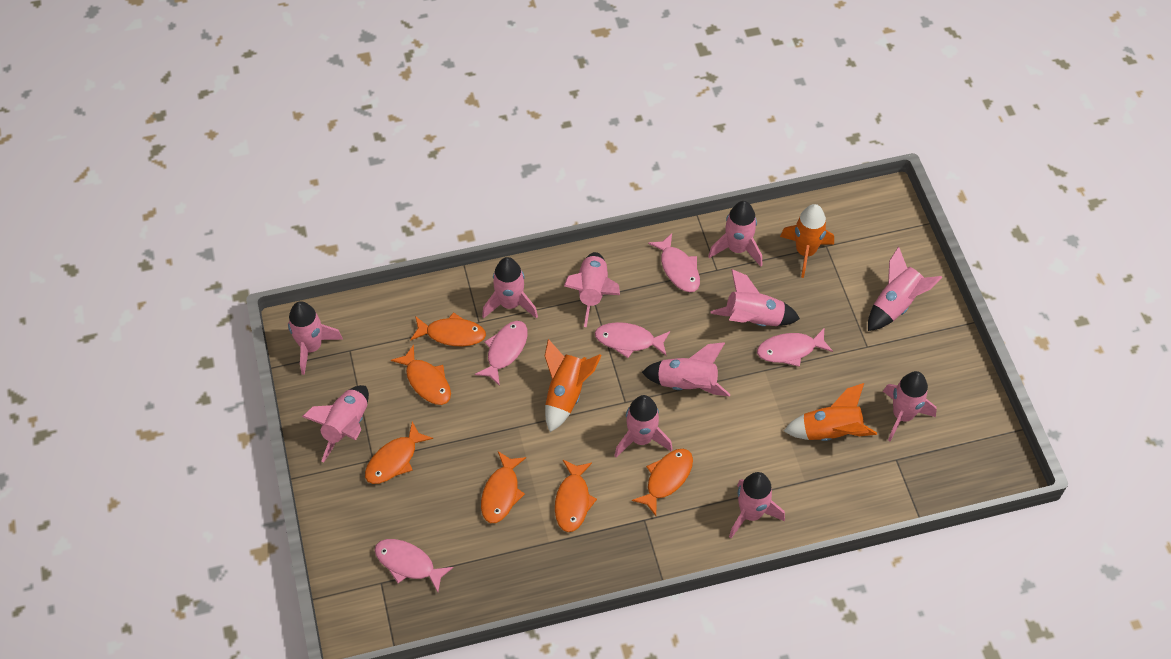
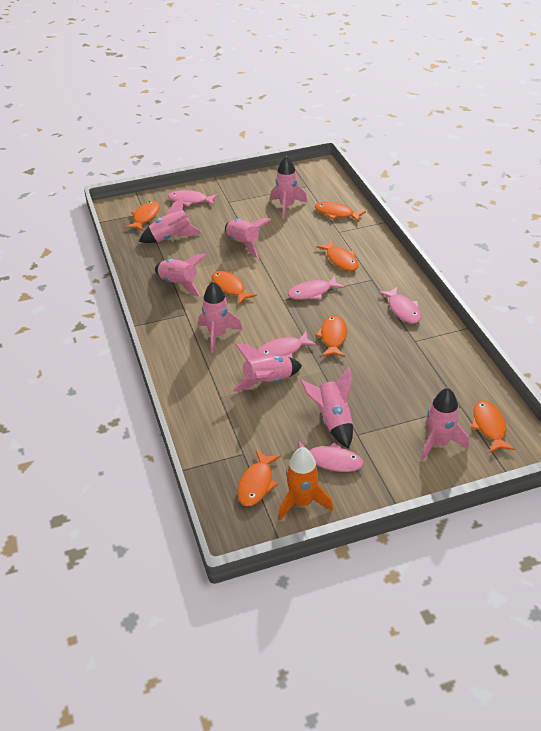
orange fish: 6 -> 7
orange rocket: 3 -> 1
pink rocket: 11 -> 8

